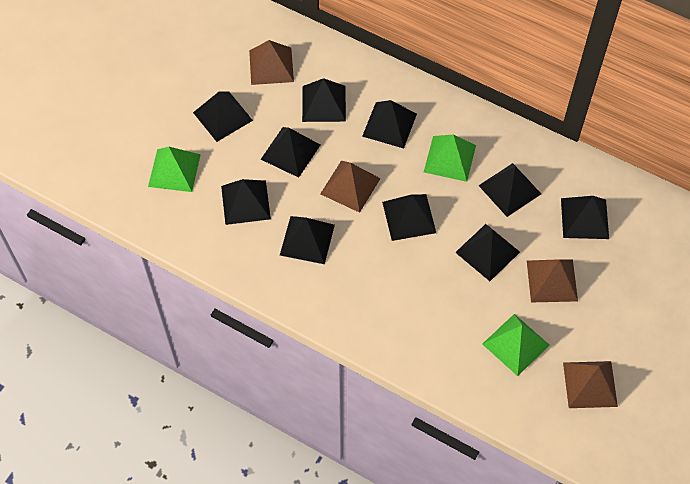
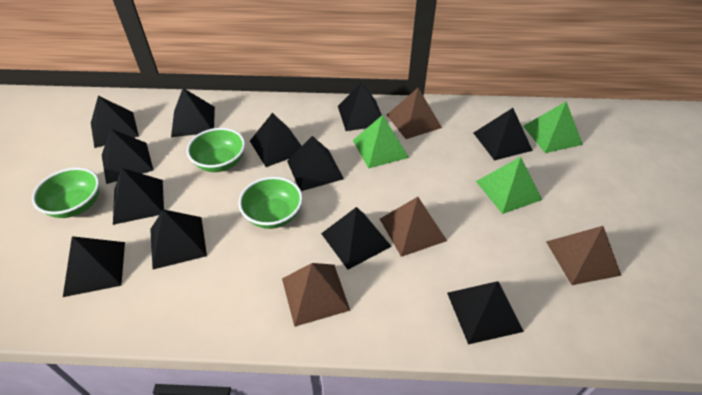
black pyramid: 10 -> 12
green bowl: 0 -> 3

